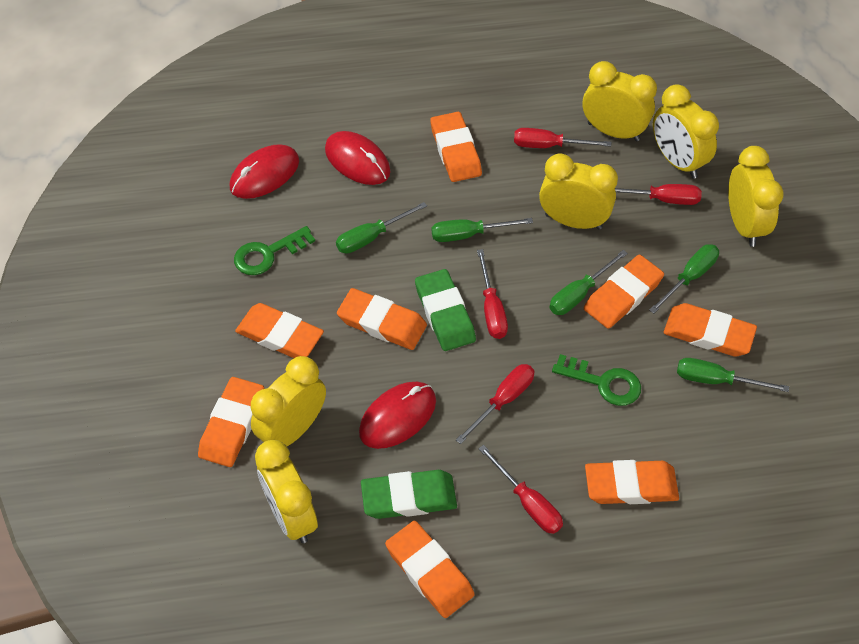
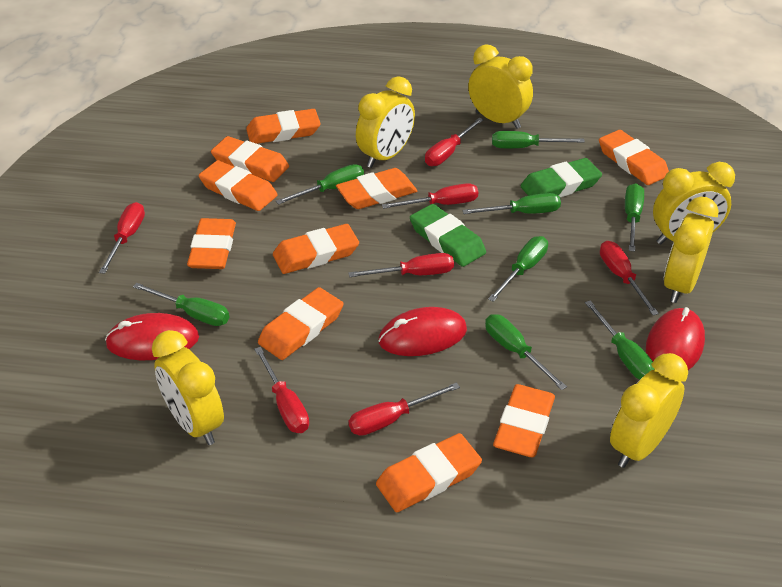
green key: 2 -> 0
green screwdriver: 5 -> 8
orange eraser: 8 -> 10
red screwdriver: 5 -> 7

